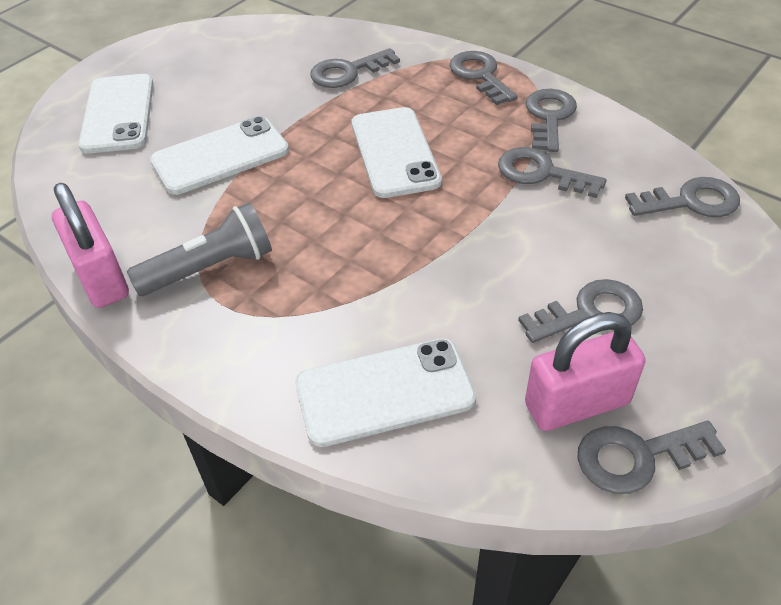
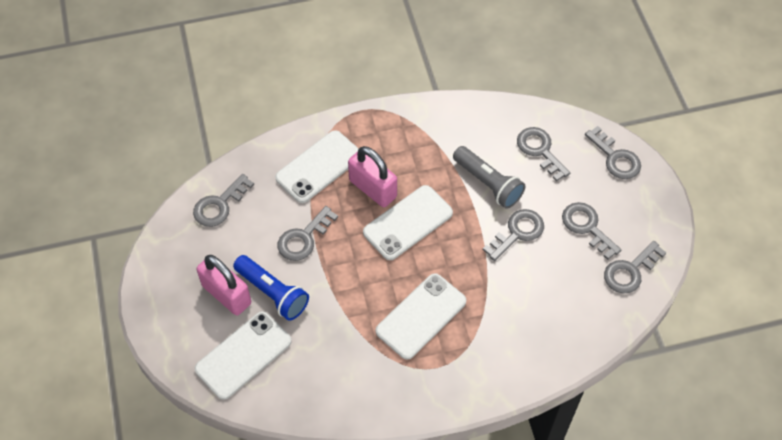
blue flashlight: 0 -> 1

